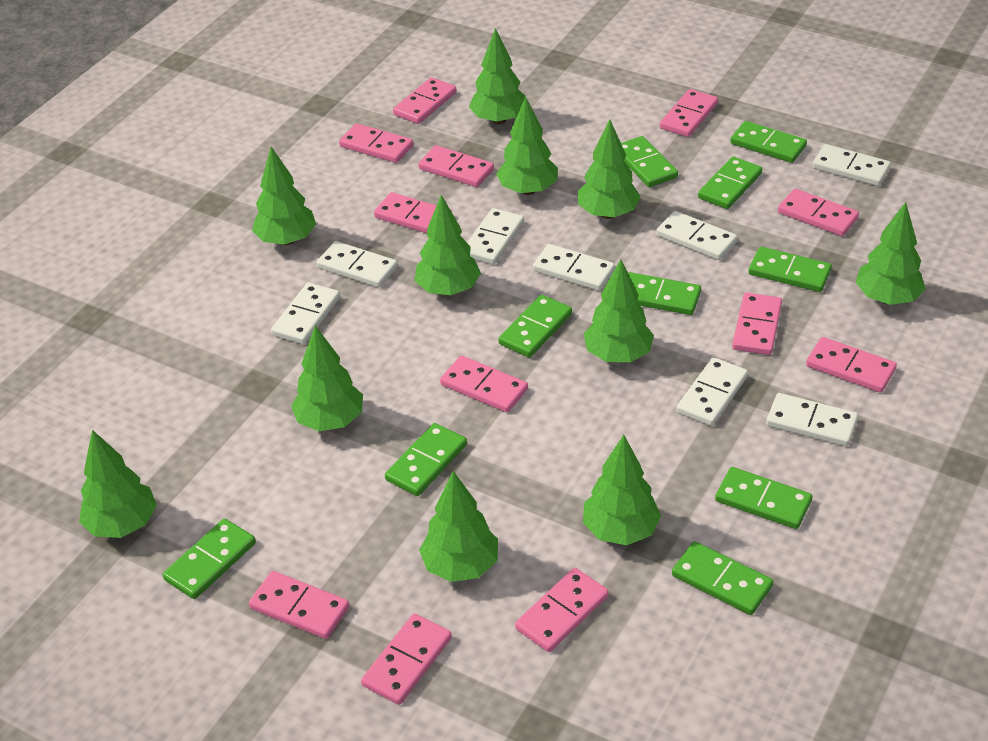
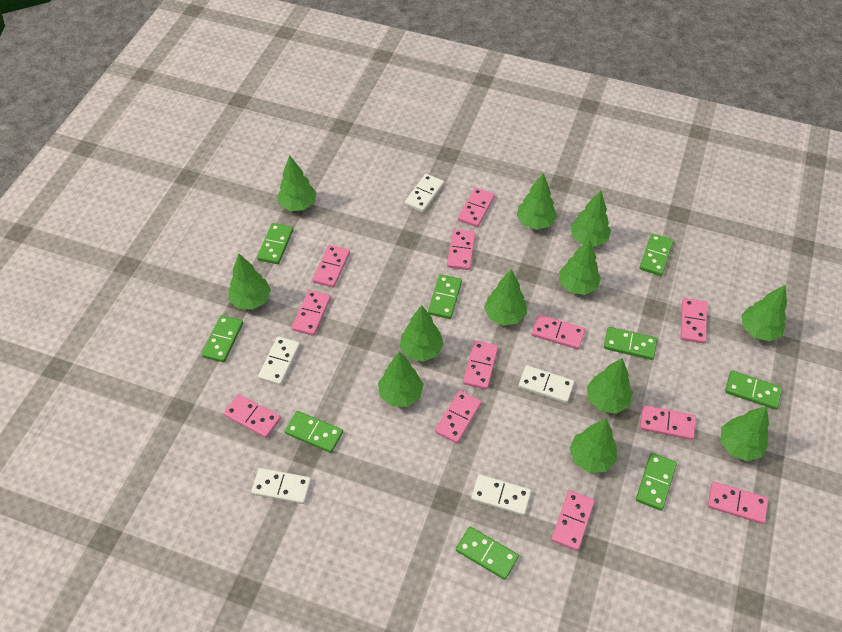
green domino: 10 -> 9
green tree: 11 -> 12
white domino: 8 -> 5

